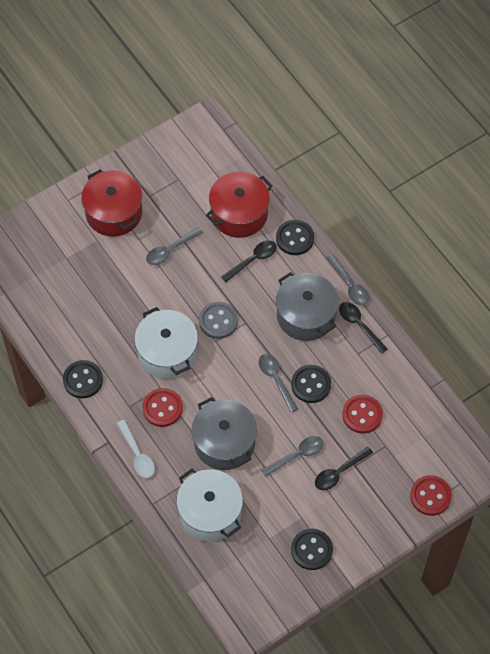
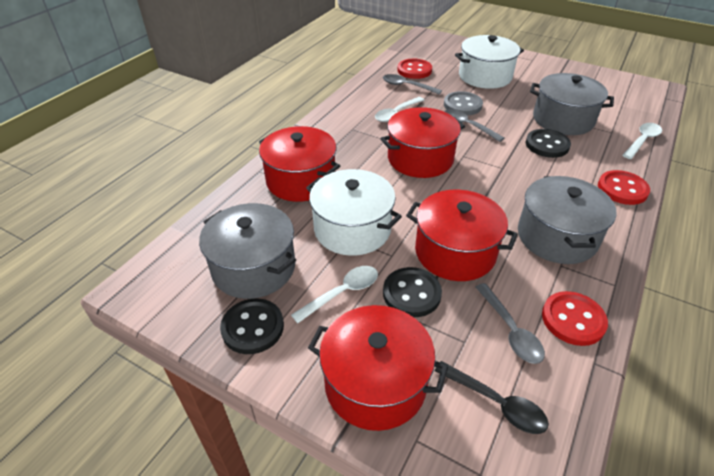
black button: 4 -> 3
black spoon: 3 -> 1
grey pot: 2 -> 3
grey spoon: 4 -> 3
red pot: 2 -> 4
white spoon: 1 -> 3

